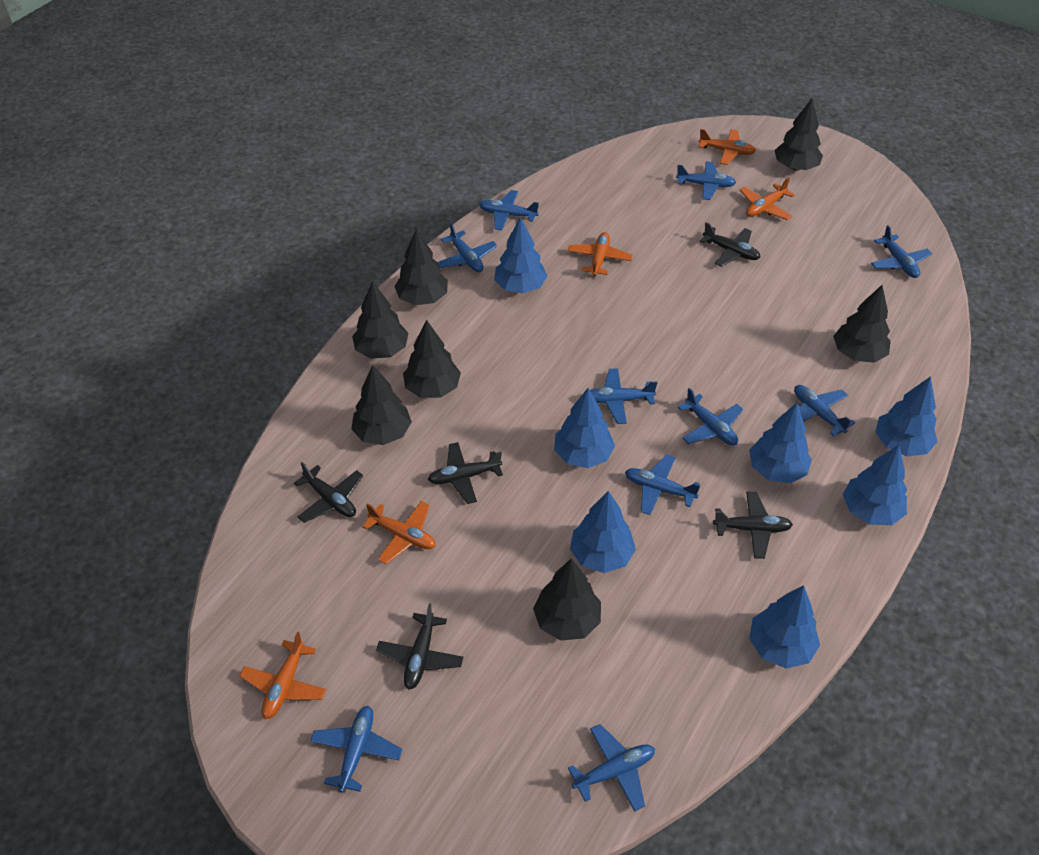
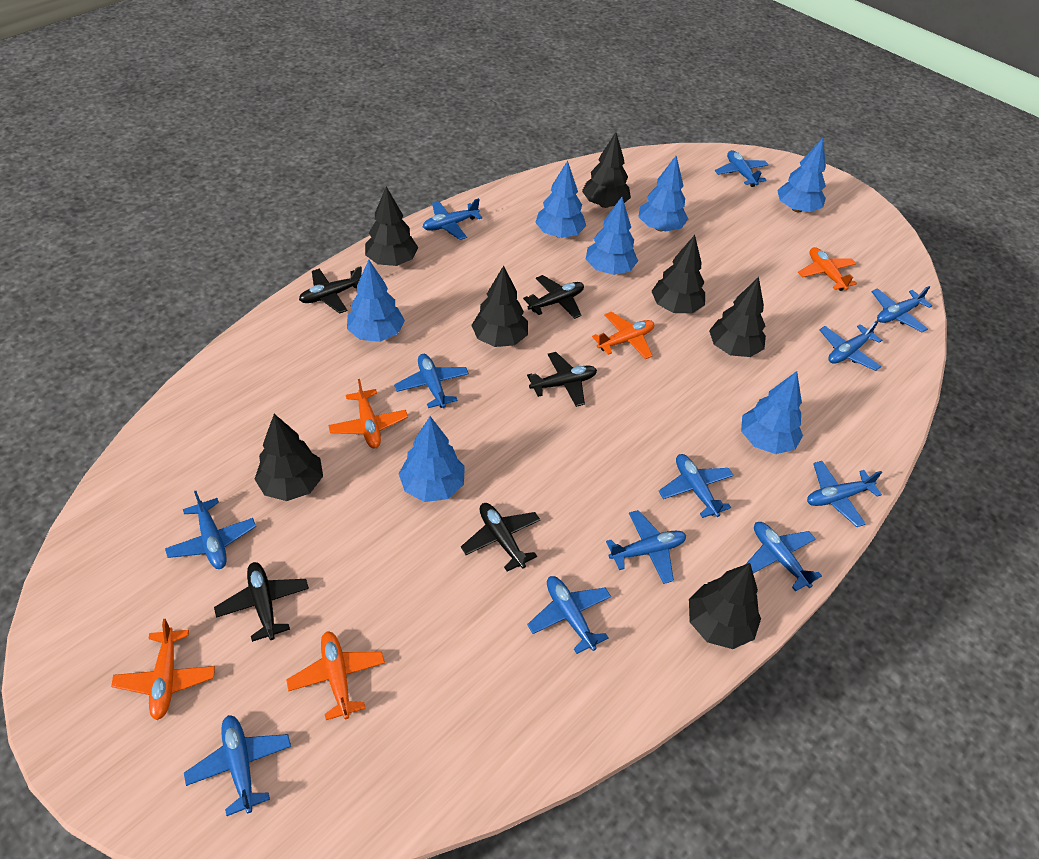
blue plane: 10 -> 12

